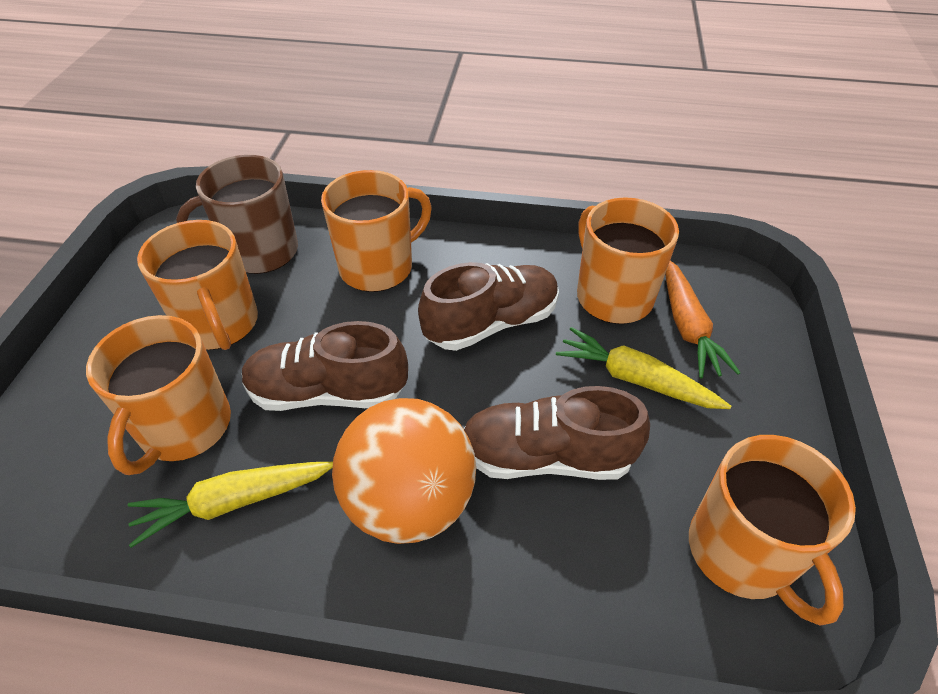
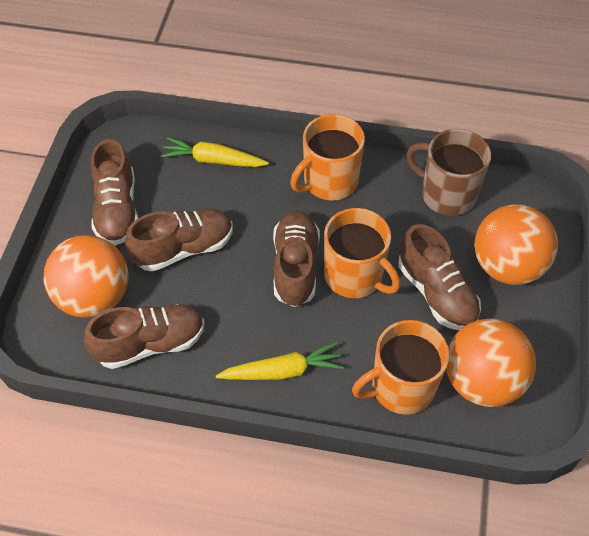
brown shoe: 3 -> 5
orange ball: 1 -> 3
orange carrot: 1 -> 0
orange mug: 5 -> 3

